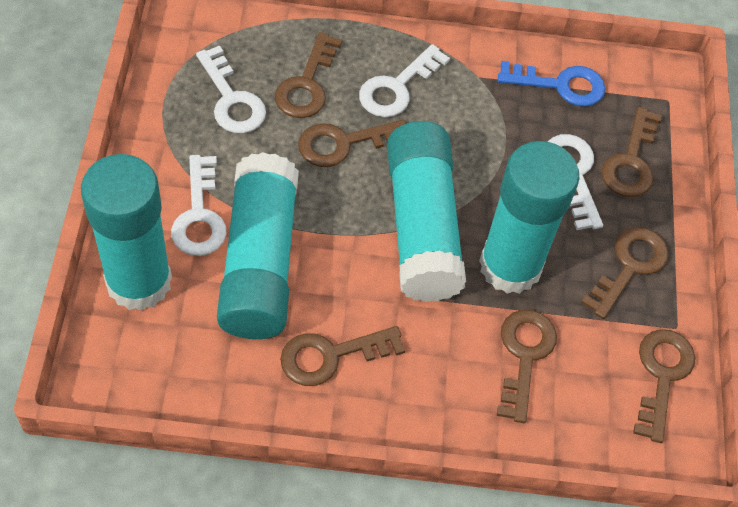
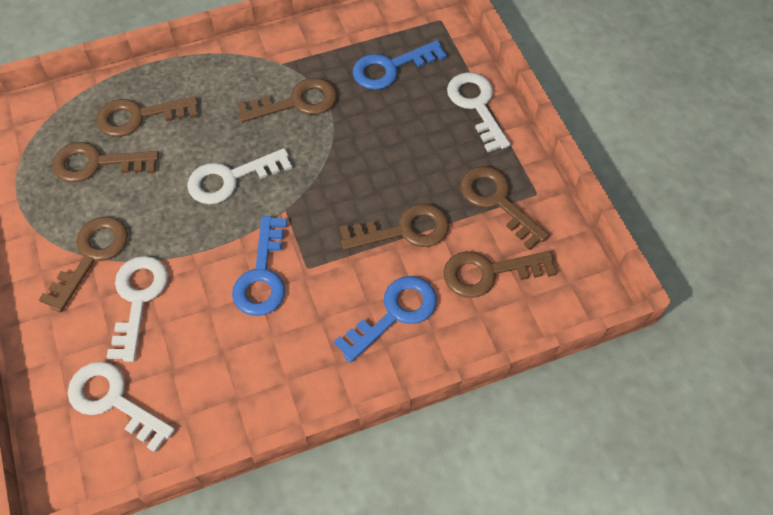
blue key: 1 -> 3
turquoise glue stick: 4 -> 0

